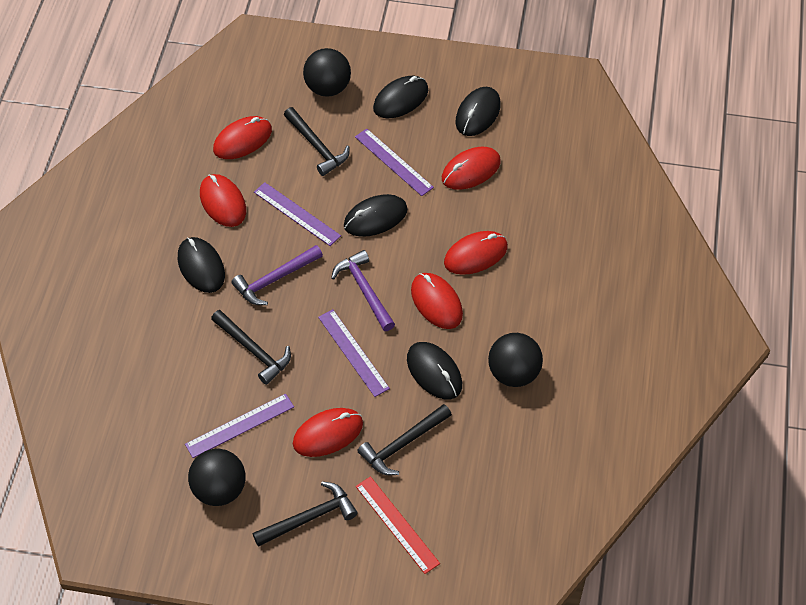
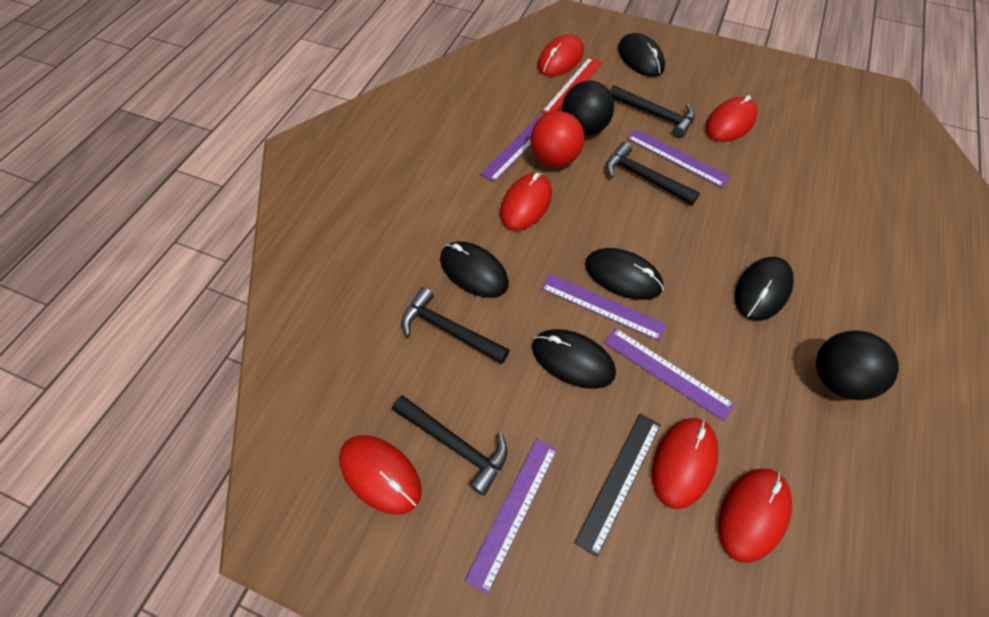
black ball: 3 -> 2
black ruler: 0 -> 1
purple hammer: 2 -> 0
purple ruler: 4 -> 5
red ball: 0 -> 1

